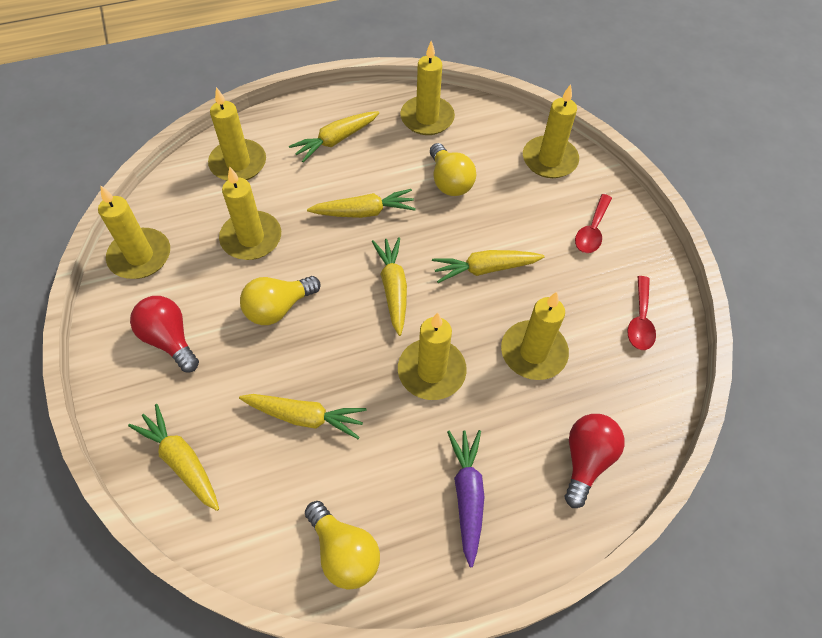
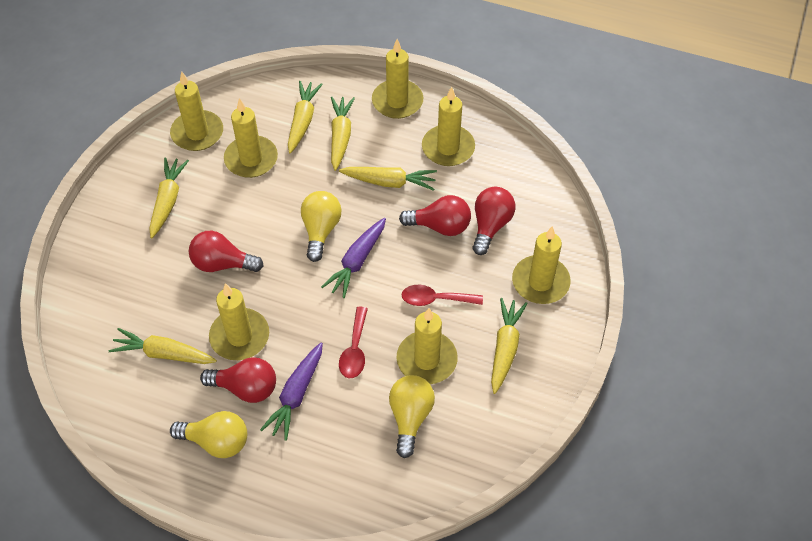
purple carrot: 1 -> 2
red light bulb: 2 -> 4

